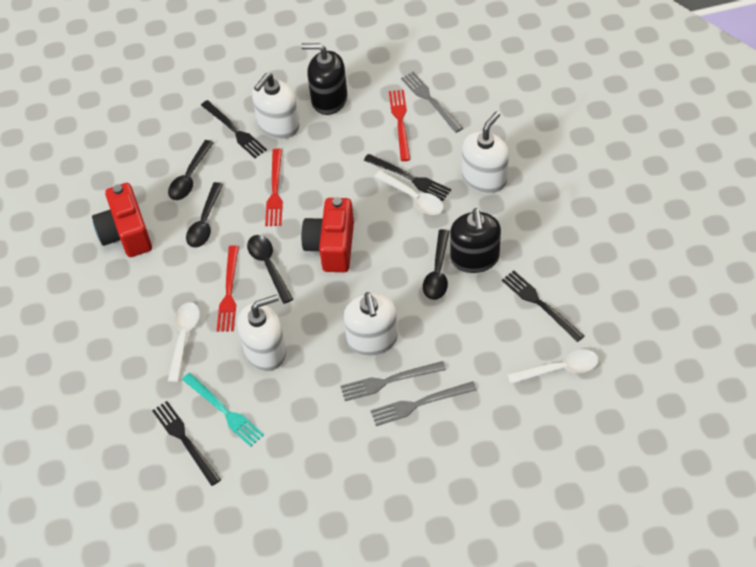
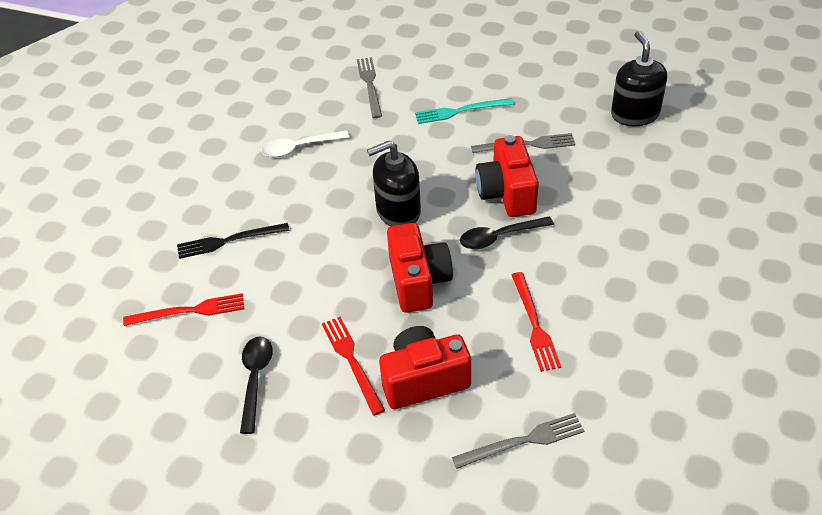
black fork: 4 -> 1
black spoon: 4 -> 2
red camera: 2 -> 3
white soap dispenser: 4 -> 0
white spoon: 3 -> 1

